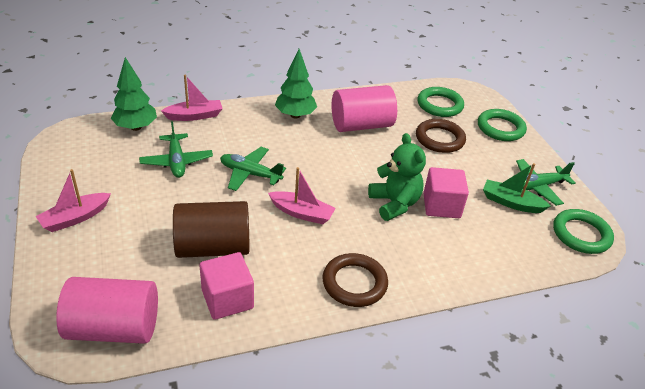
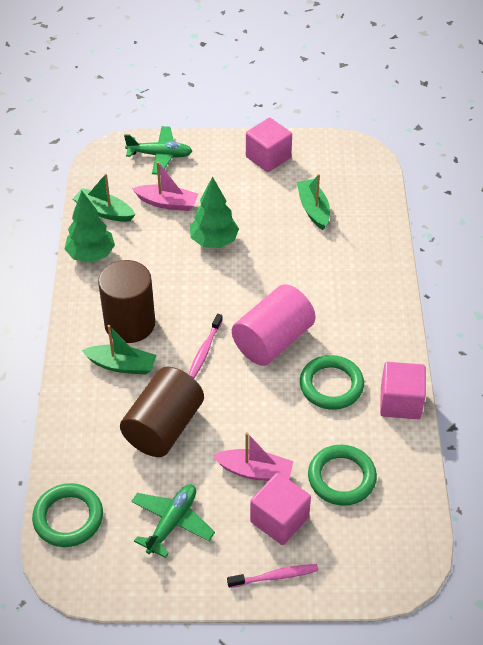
brown cylinder: 1 -> 2
brown ring: 2 -> 0
green boat: 1 -> 3
green plane: 3 -> 2
green teddy bear: 1 -> 0
pink boat: 3 -> 2
pink cube: 2 -> 3
pink cylinder: 2 -> 1
pink toothbrush: 0 -> 2

